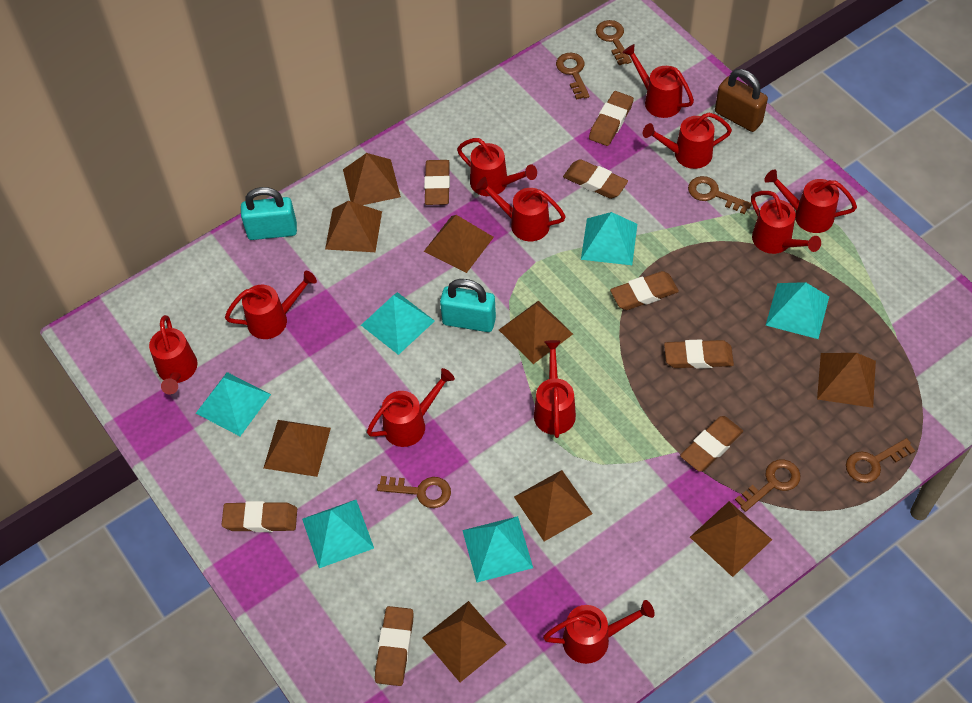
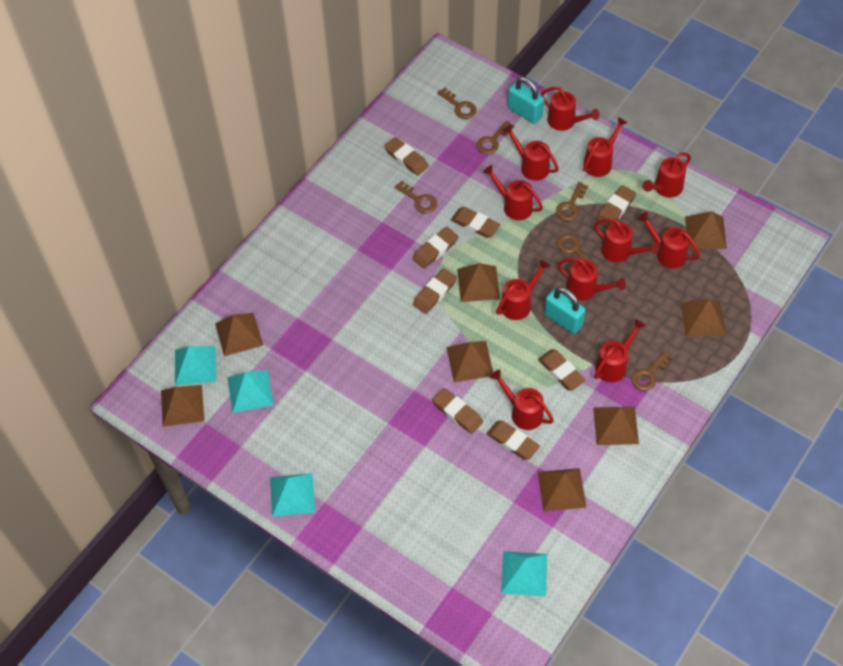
brown padlock: 1 -> 0
brown pyramid: 9 -> 8
turquoise pyramid: 6 -> 4

